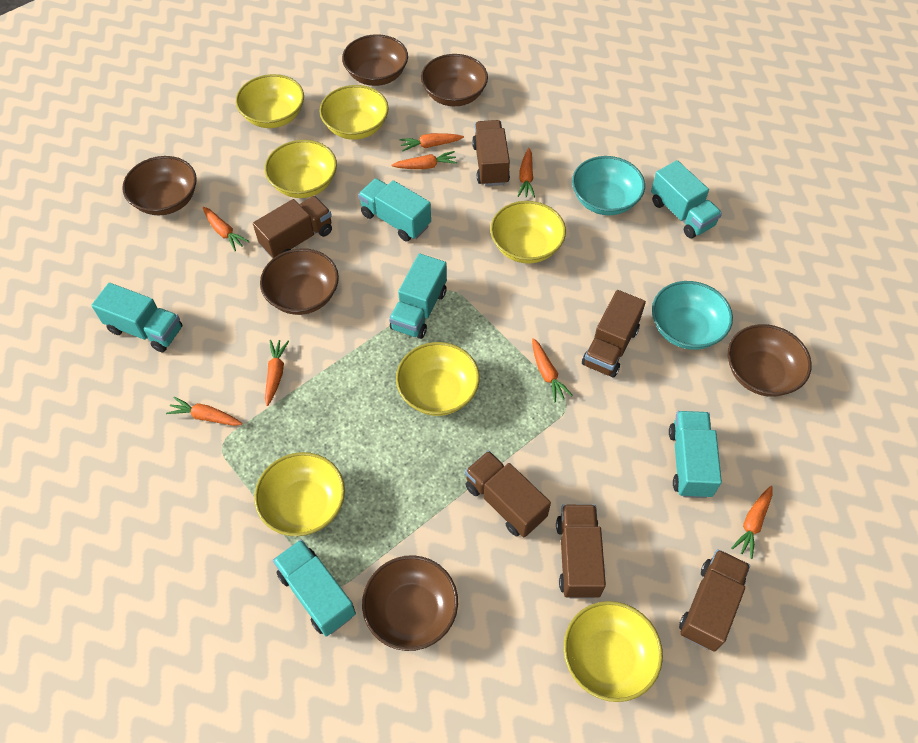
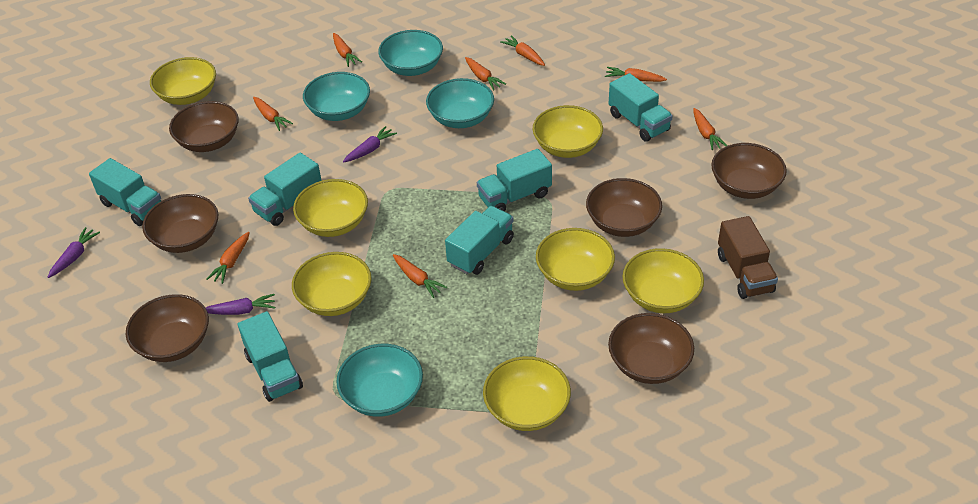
brown truck: 6 -> 1
purple carrot: 0 -> 3
turquoise bowl: 2 -> 4

